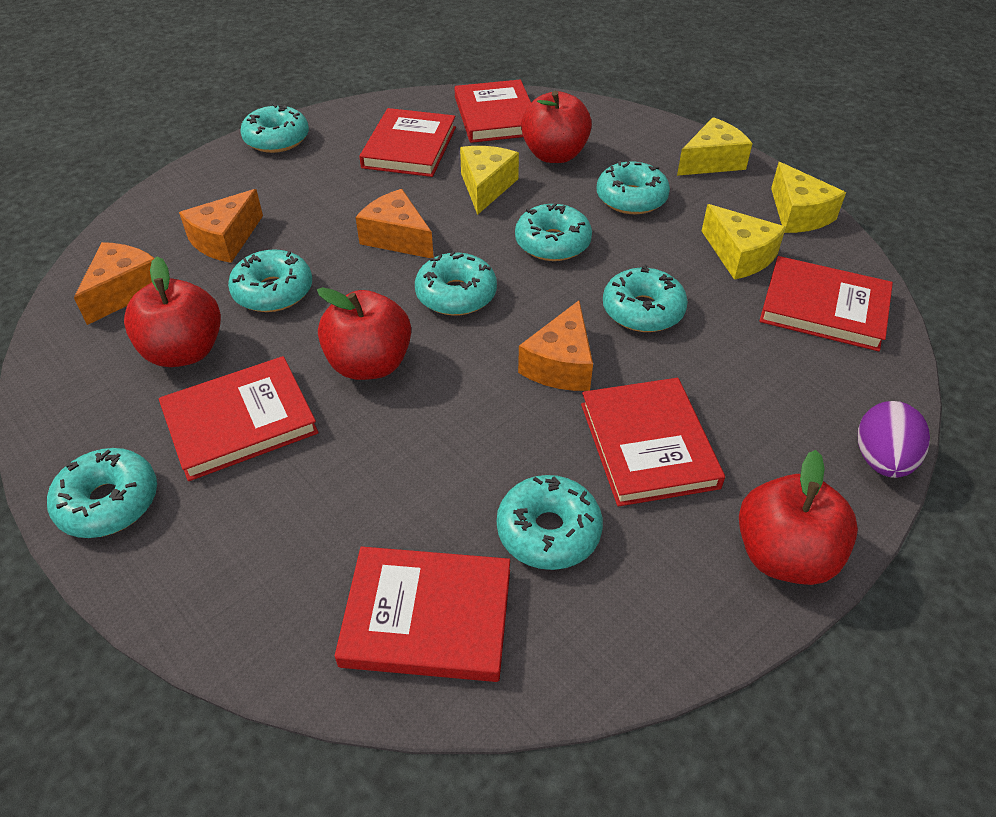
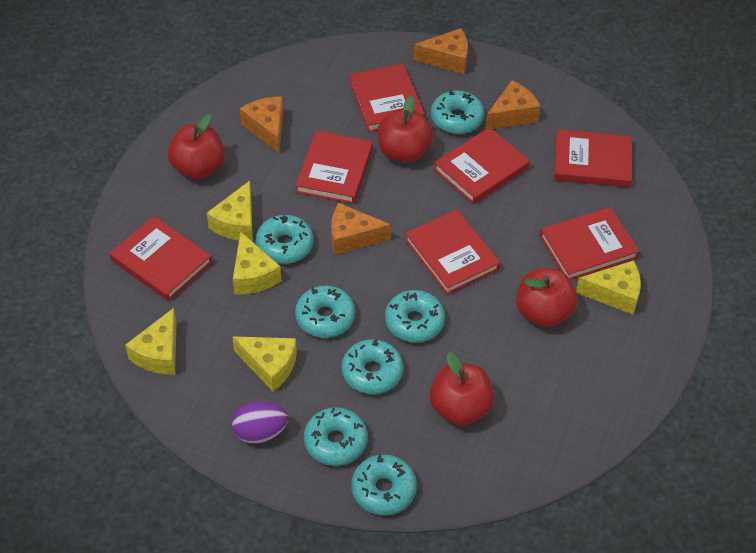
red book: 6 -> 7
turquoise donut: 8 -> 7
yellow cheese: 4 -> 5

